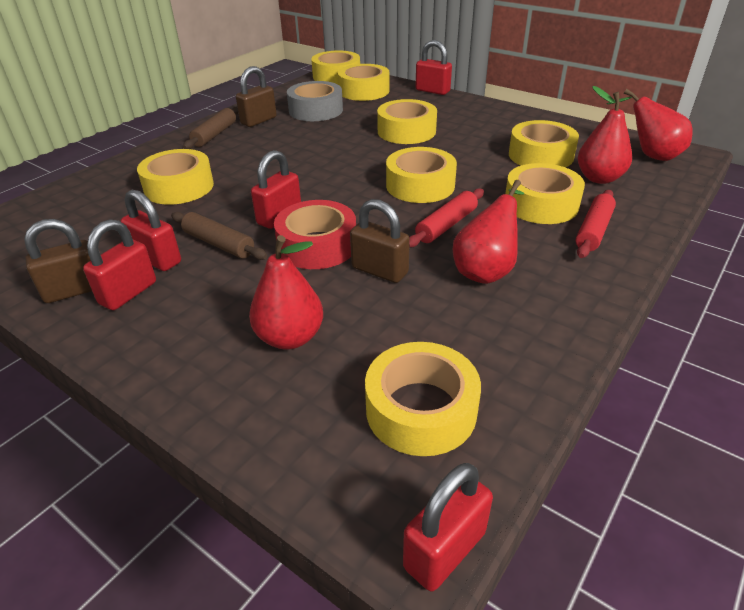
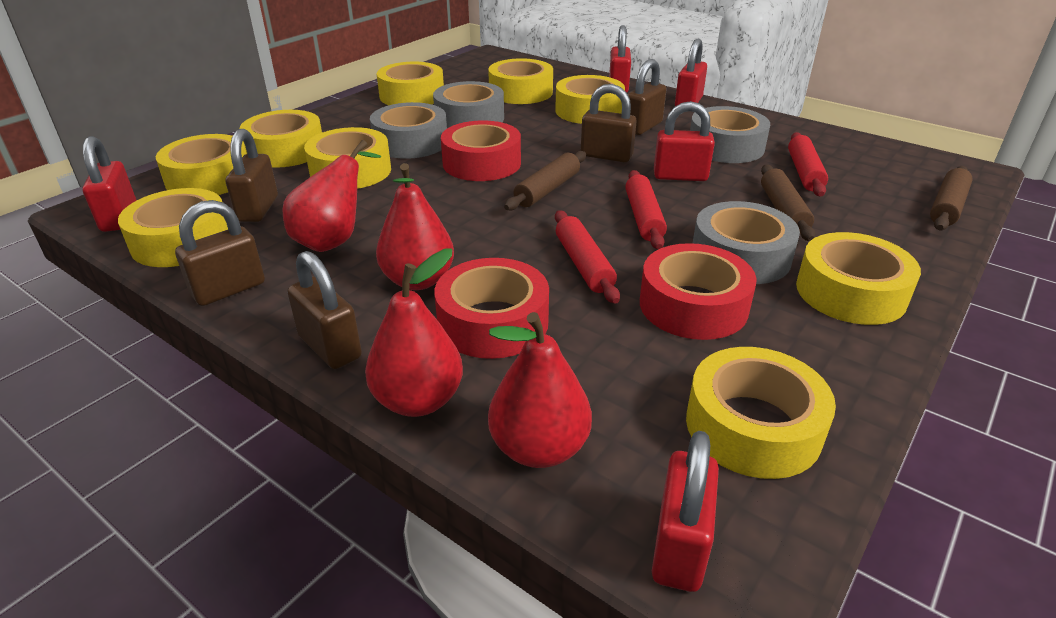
brown padlock: 3 -> 5
brown rolling pin: 2 -> 3
grey tape: 1 -> 4
red rolling pin: 2 -> 3
red tape: 1 -> 3
yellow tape: 8 -> 9

